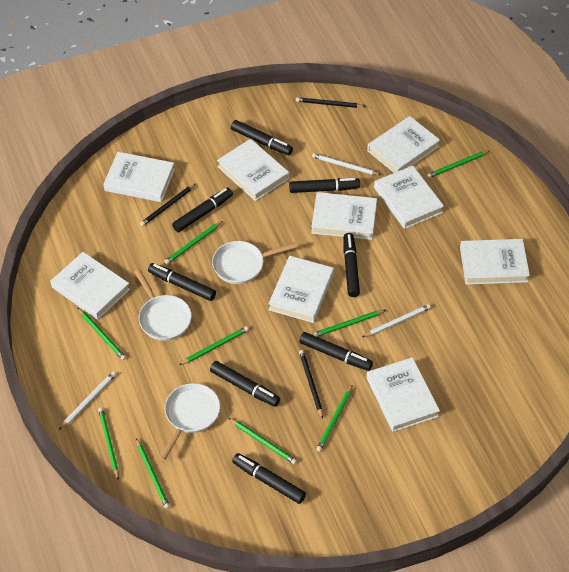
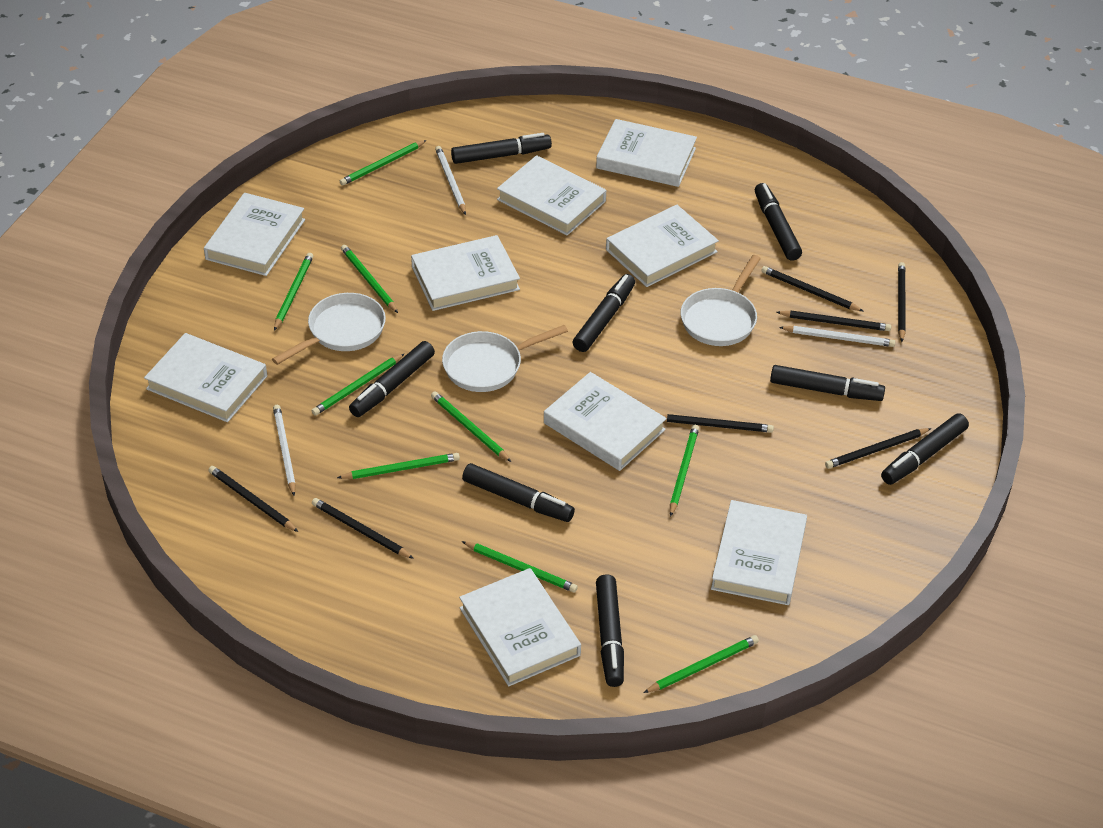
black pencil: 3 -> 7

